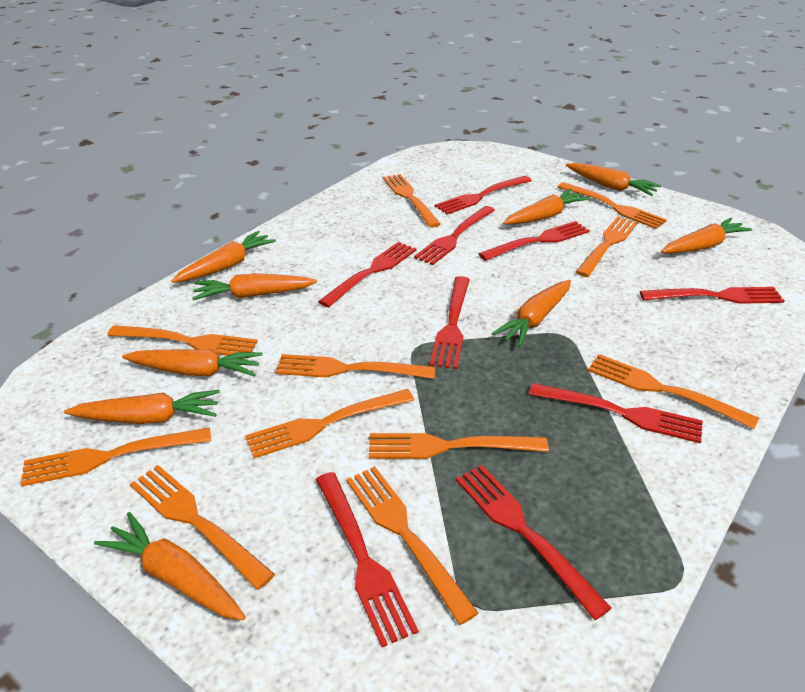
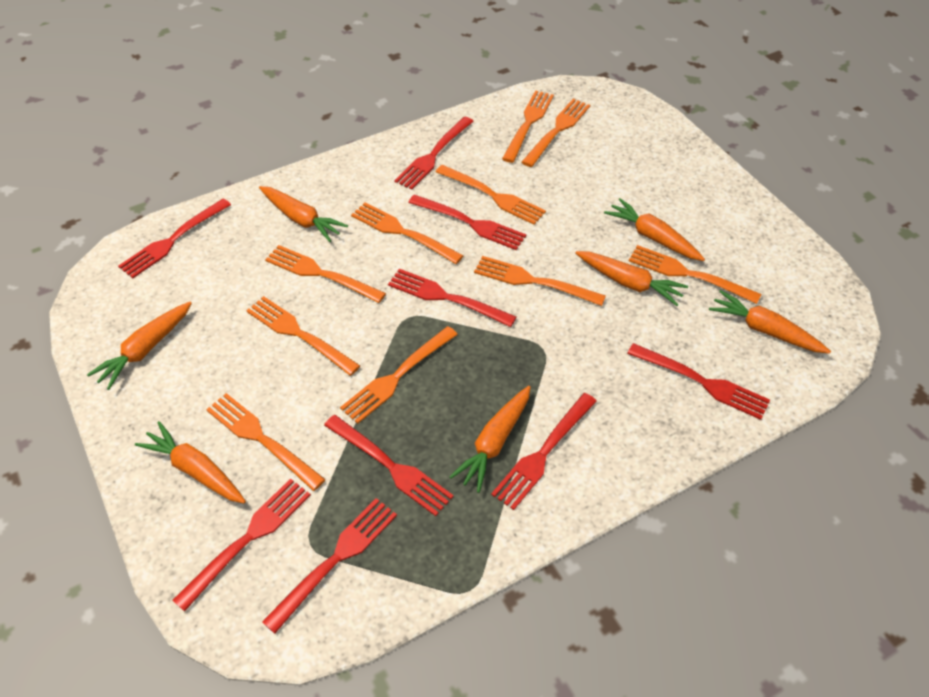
orange carrot: 9 -> 7
orange fork: 11 -> 10

